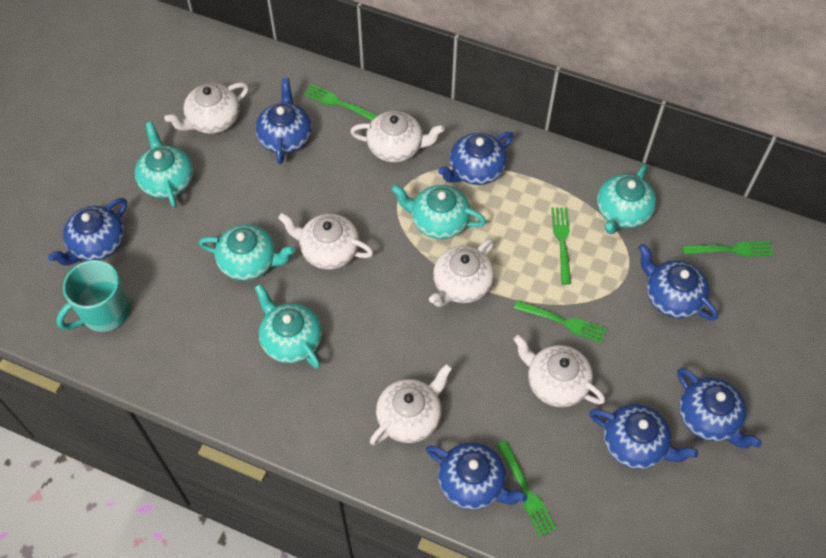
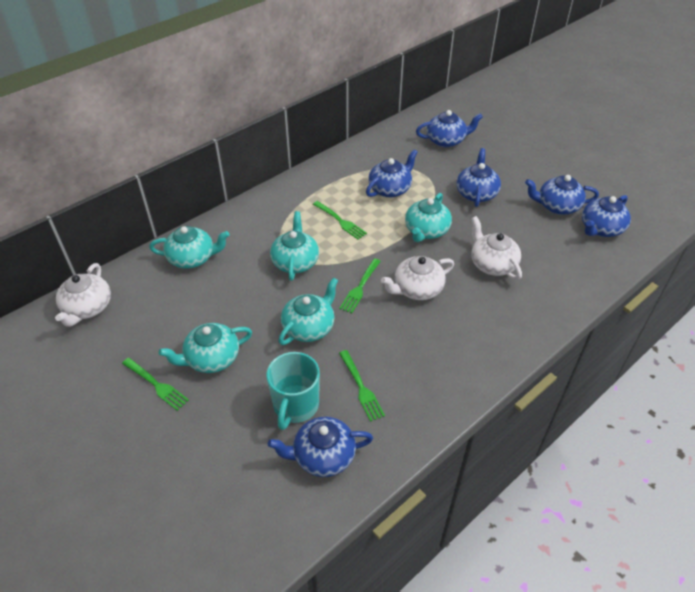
blue teapot: 7 -> 6
green fork: 5 -> 4
white teapot: 6 -> 3

